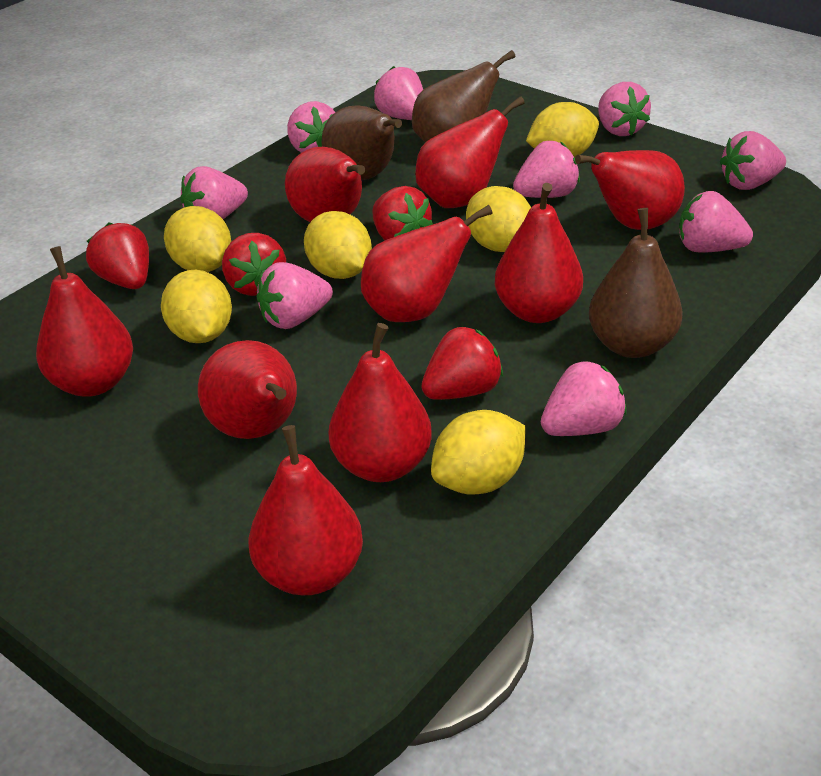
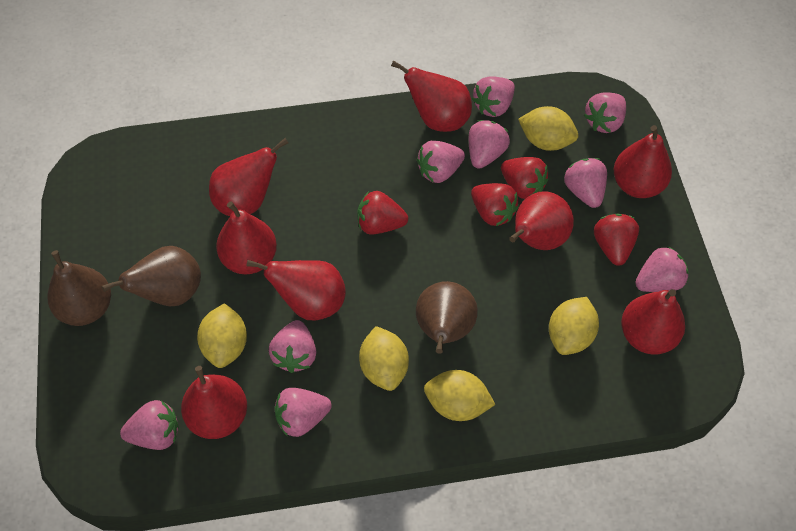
red pear: 9 -> 8
yellow lemon: 6 -> 5

